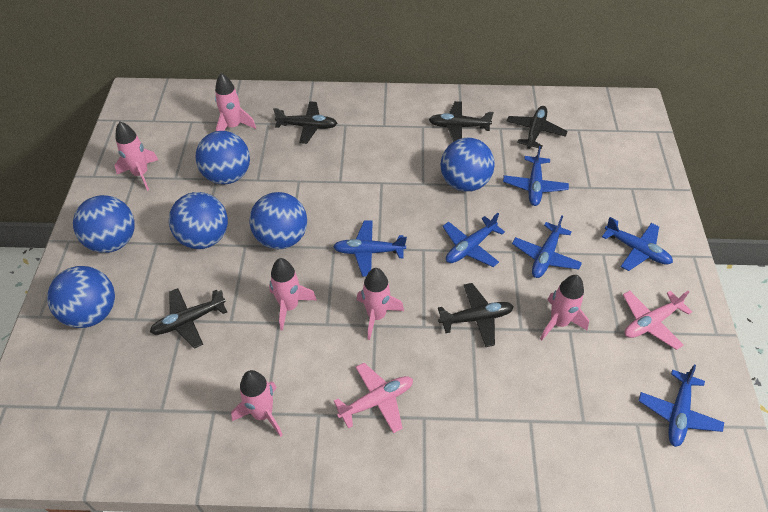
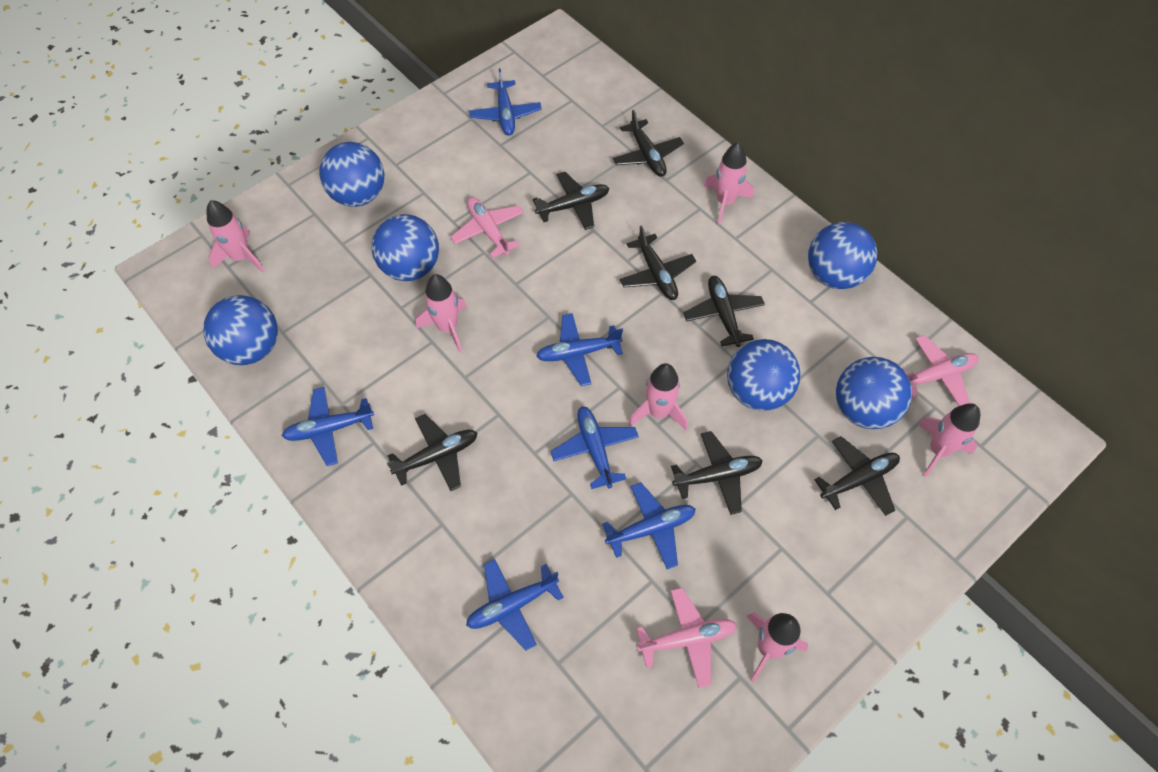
black plane: 5 -> 7
pink plane: 2 -> 3

